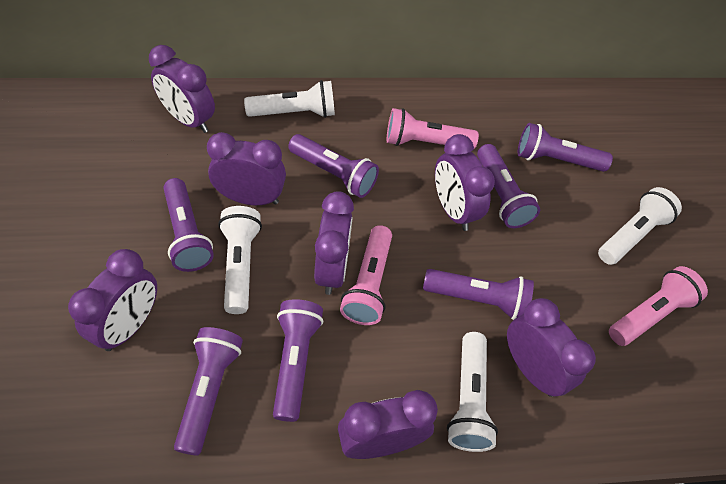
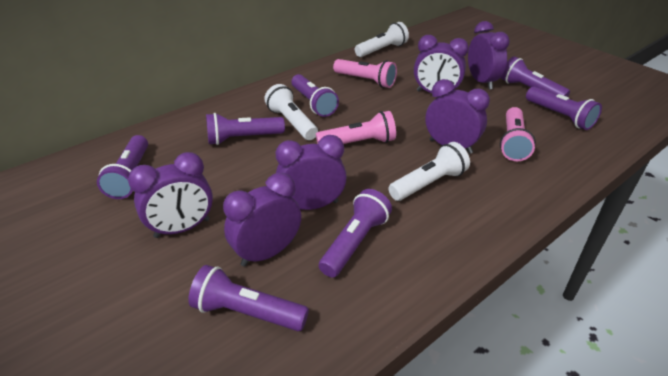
purple clock: 7 -> 6
white flashlight: 4 -> 3

